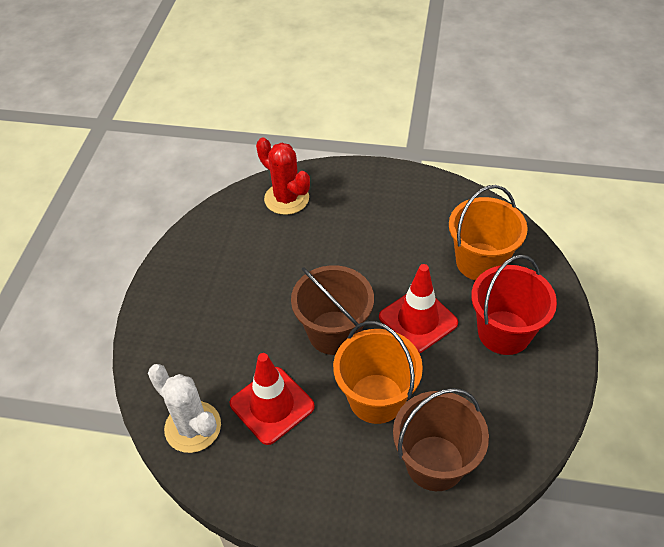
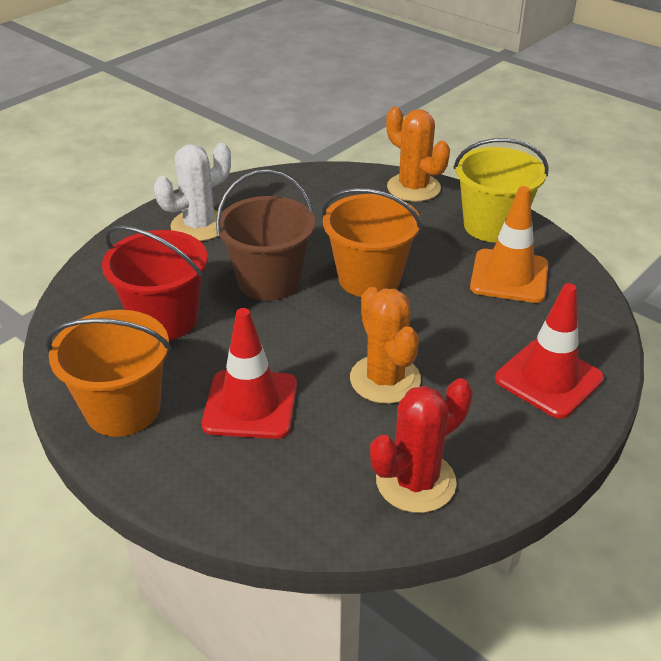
brown bucket: 2 -> 1
orange cactus: 0 -> 2
orange traffic cone: 0 -> 1
yellow bucket: 0 -> 1

